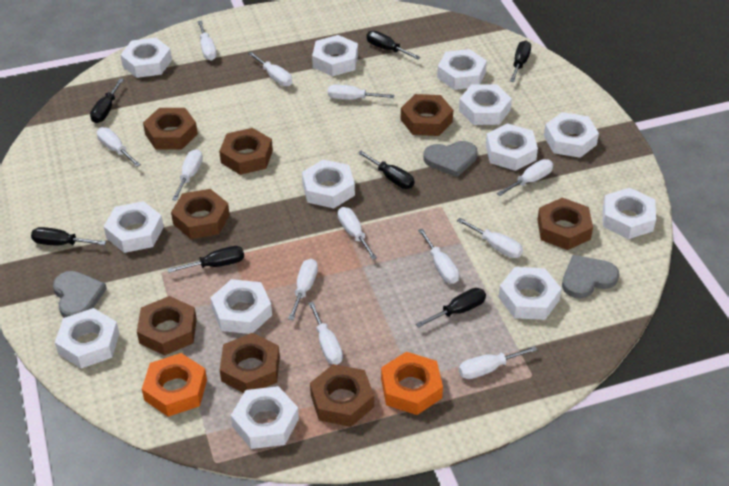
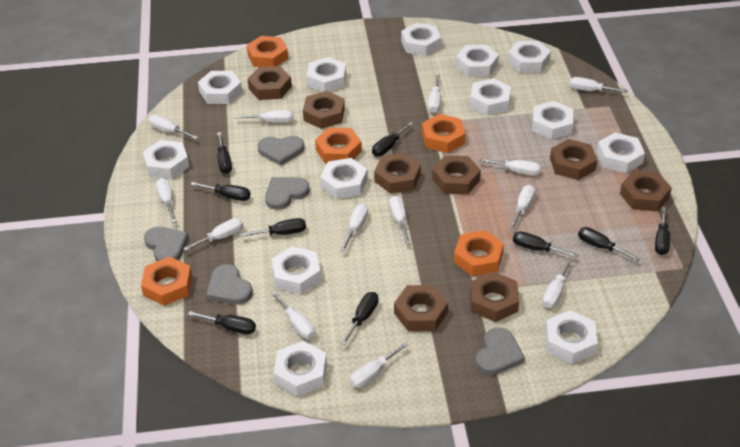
black screwdriver: 7 -> 9
grey heart: 3 -> 5
orange nut: 2 -> 5
white screwdriver: 12 -> 13

